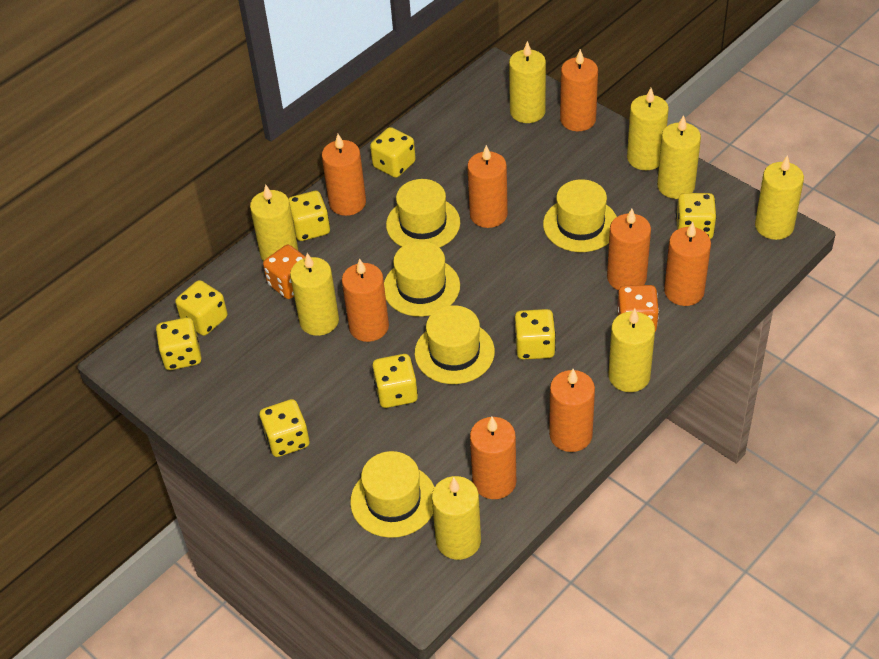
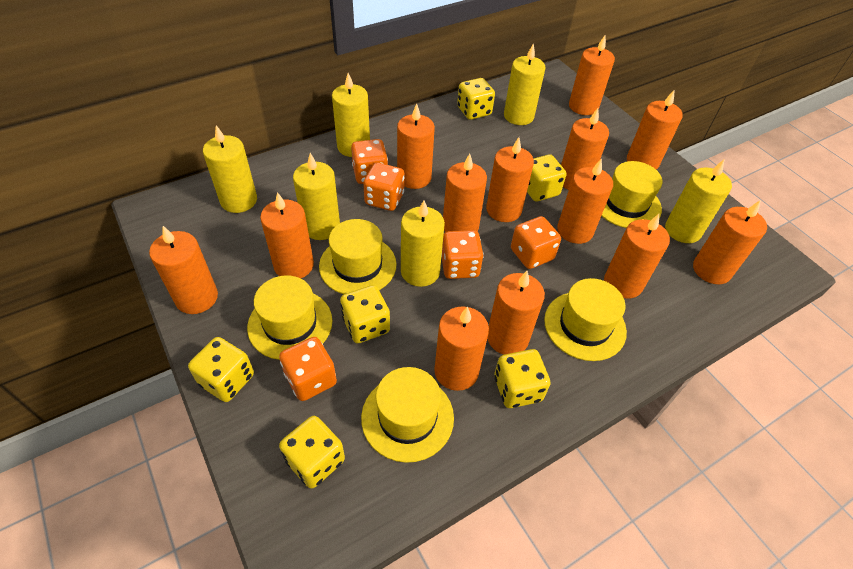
orange candle: 8 -> 13
orange dice: 2 -> 5
yellow candle: 8 -> 6
yellow dice: 8 -> 6

